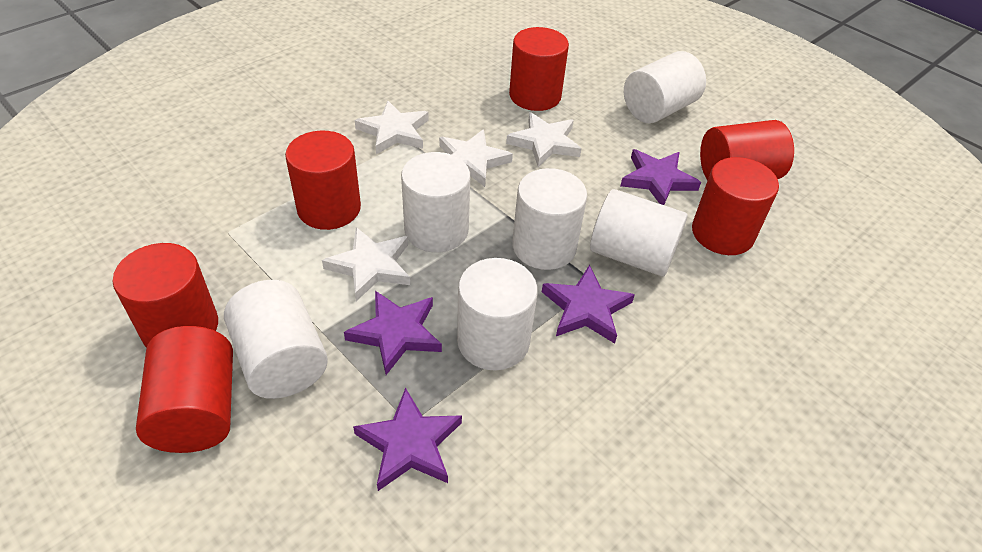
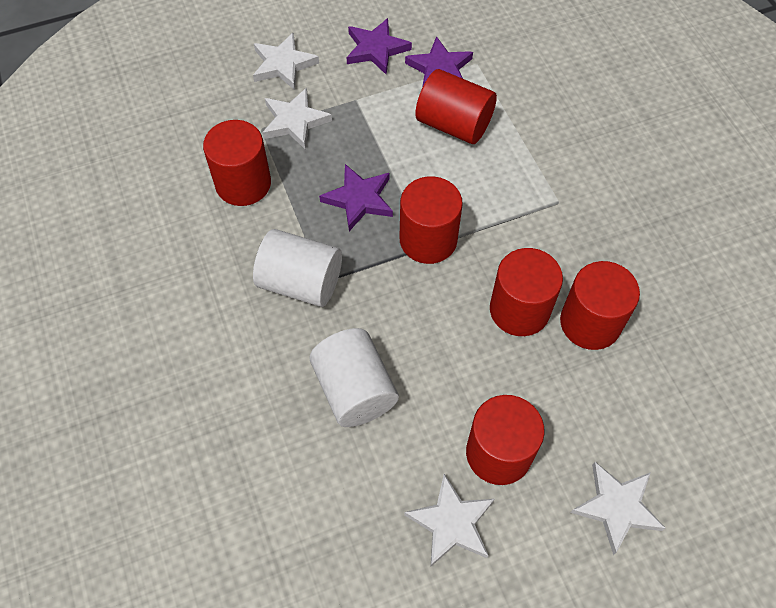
purple star: 4 -> 3
white cylinder: 6 -> 2

